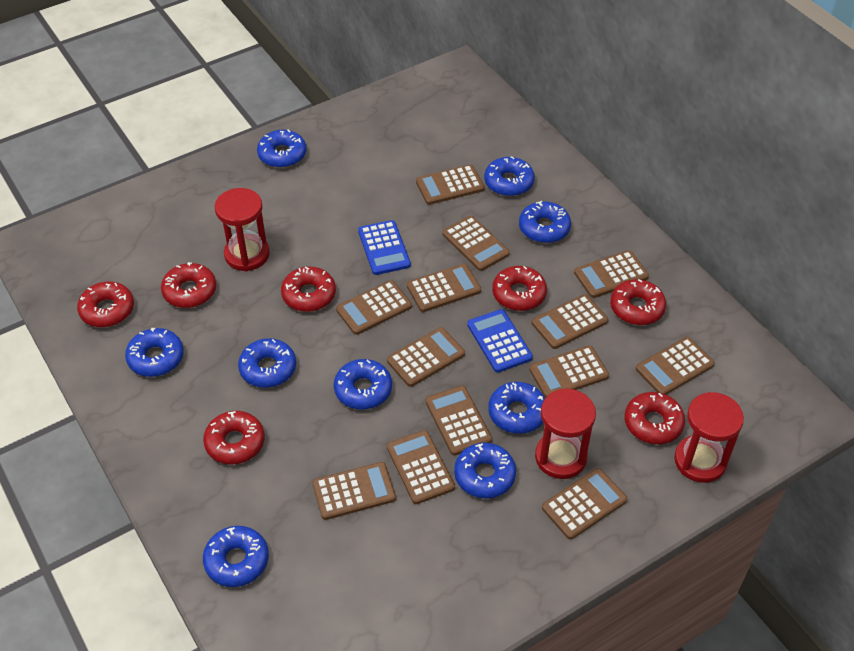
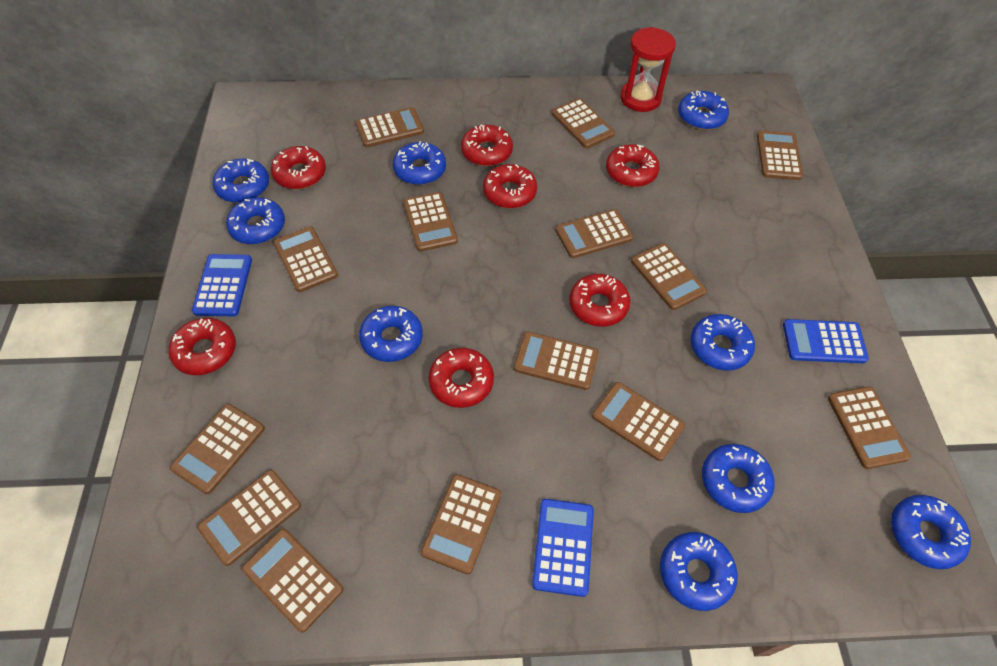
blue calculator: 2 -> 3
brown calculator: 13 -> 14
red hourglass: 3 -> 1

